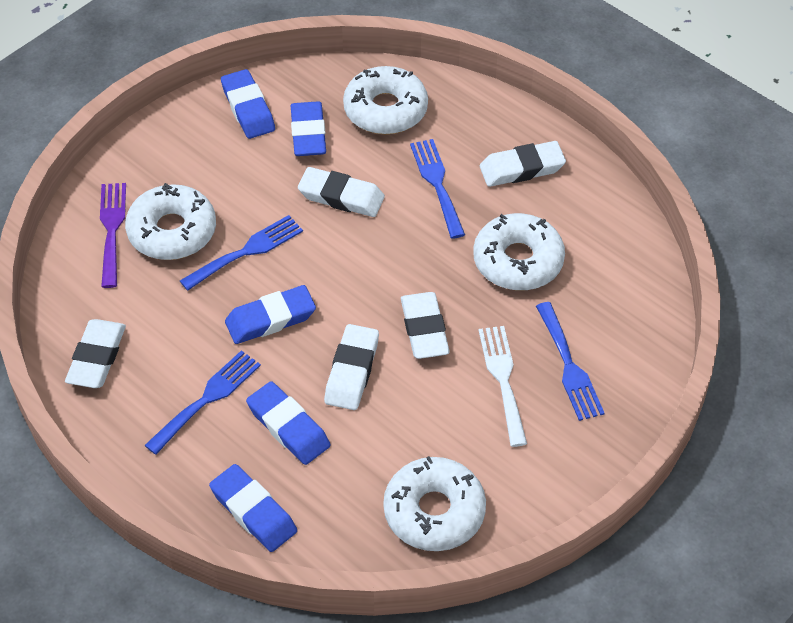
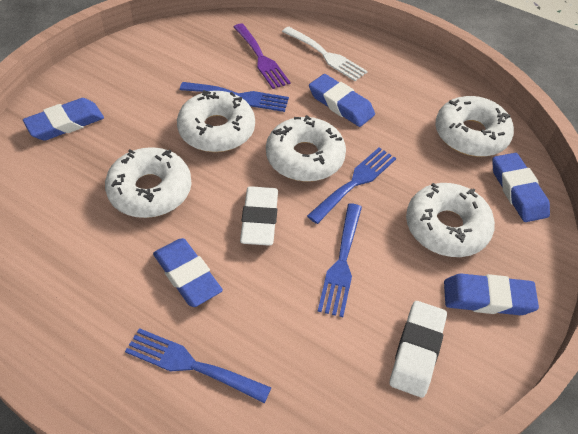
white donut: 4 -> 5
white eraser: 5 -> 2

